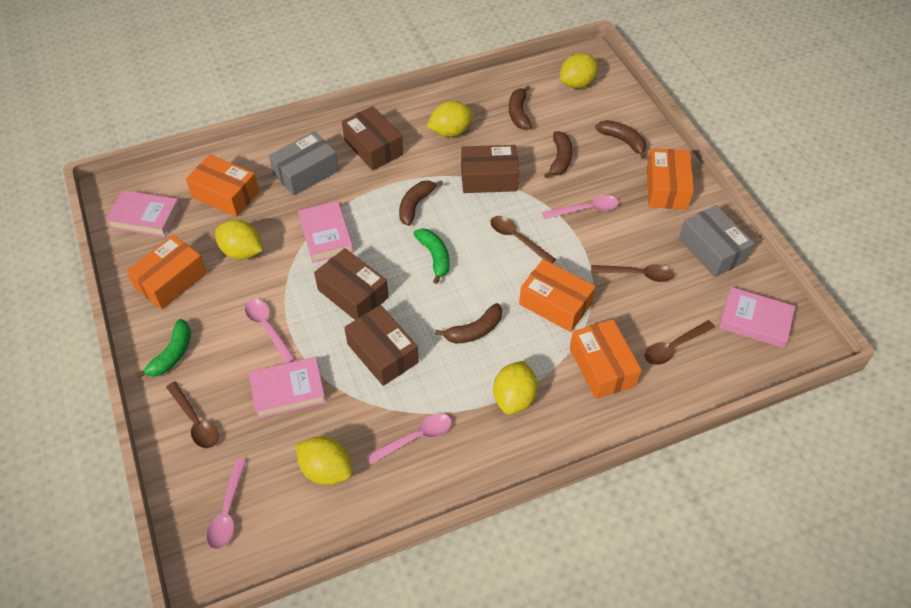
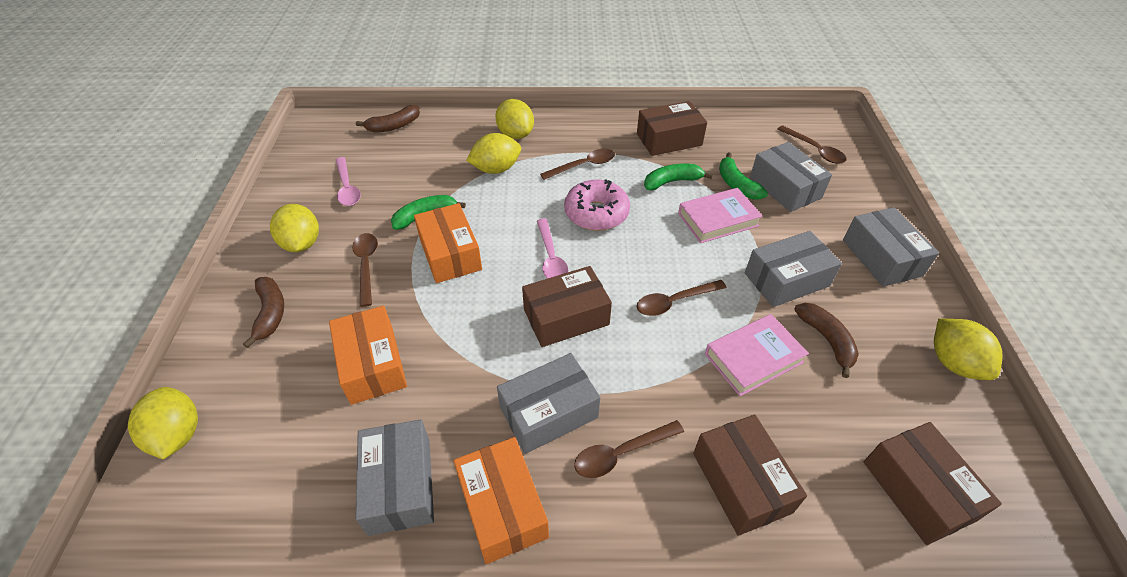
brown banana: 5 -> 3
brown spoon: 4 -> 5
green banana: 2 -> 3
grey box: 2 -> 5
orange box: 5 -> 3
pink book: 4 -> 2
pink donut: 0 -> 1
pink spoon: 4 -> 2

